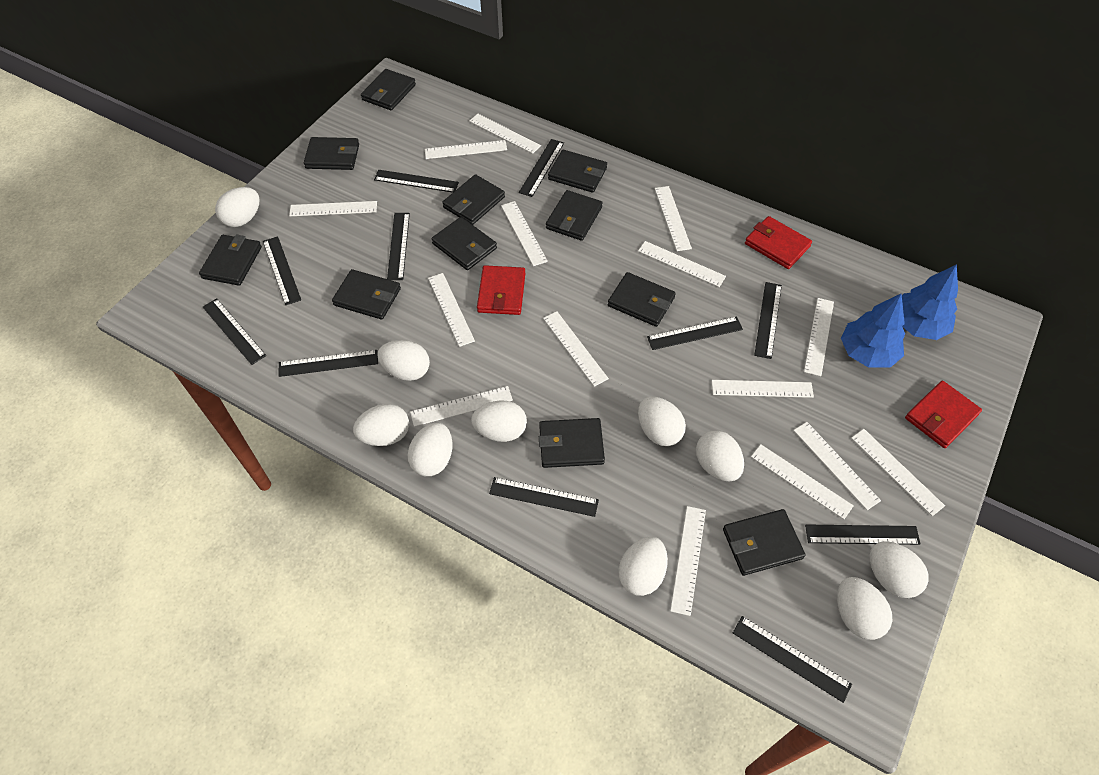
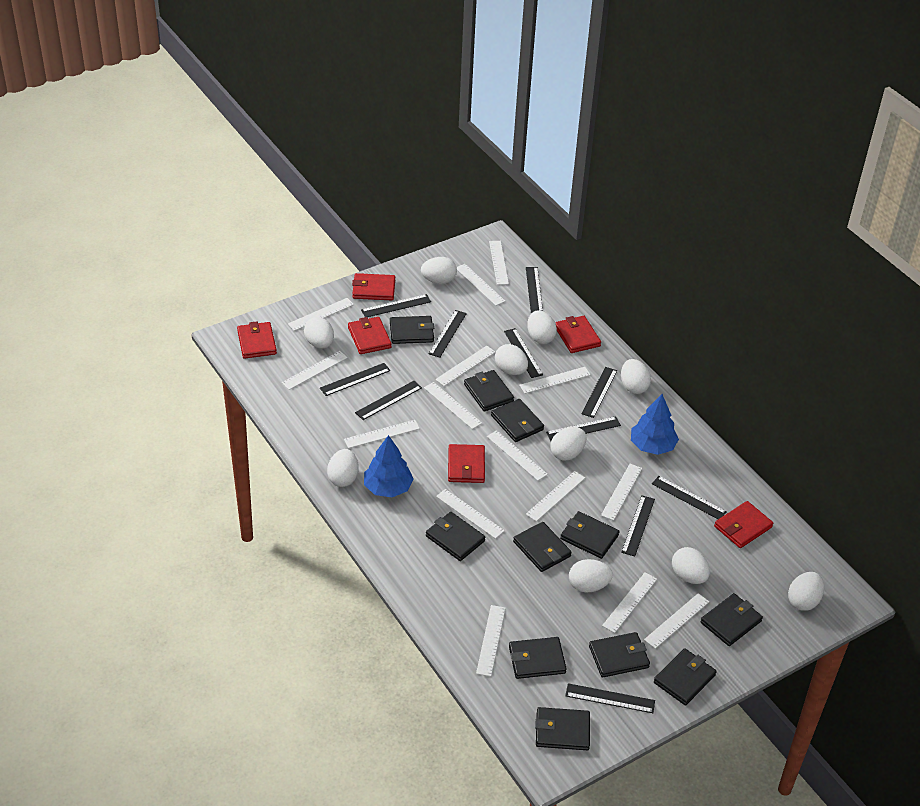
red wallet: 3 -> 6

